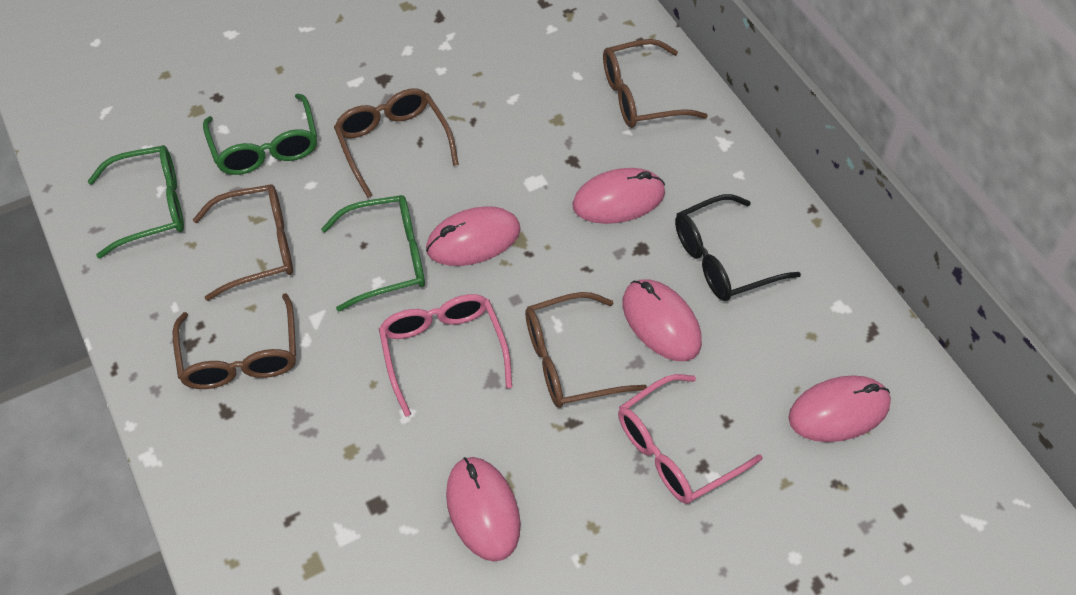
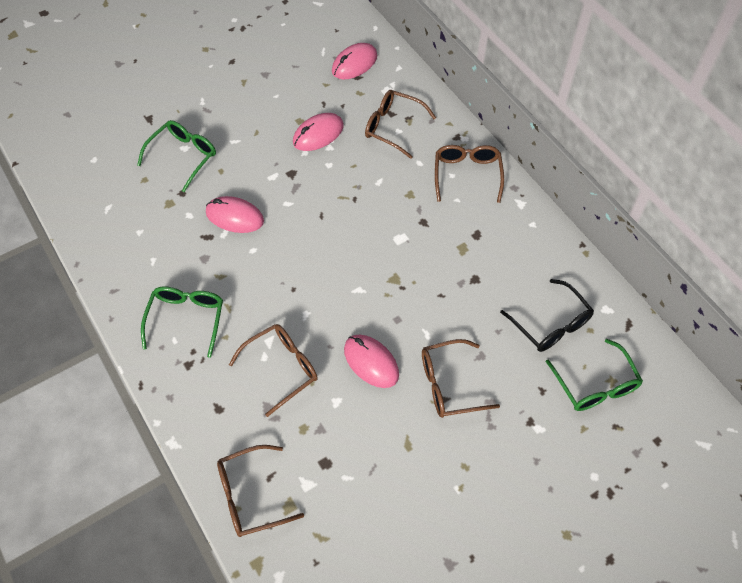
pink glasses: 2 -> 0
pink mouse: 5 -> 4

